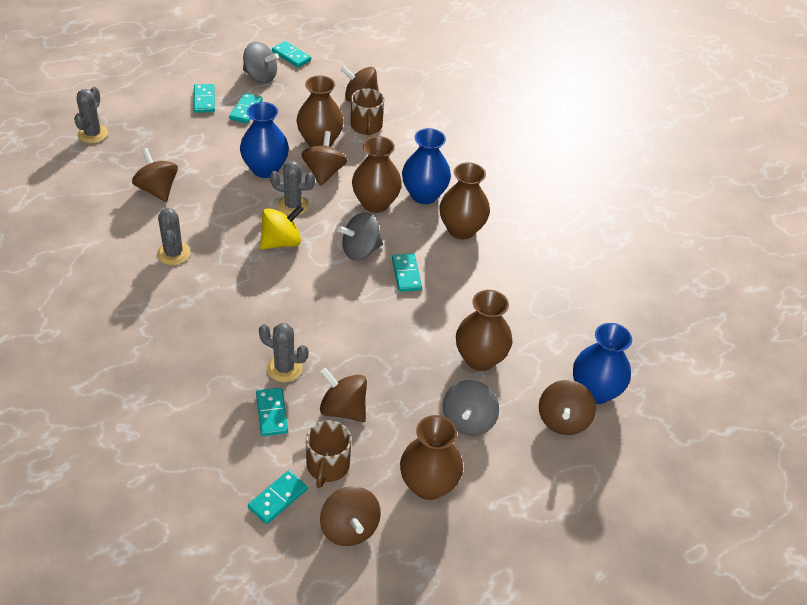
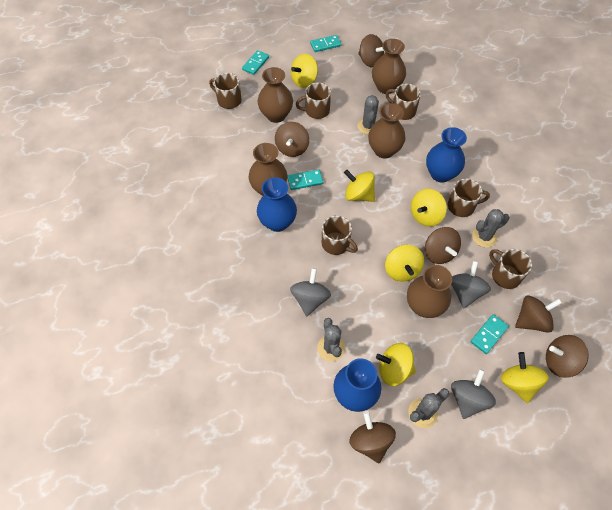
brown mug: 2 -> 6
turquoise domino: 6 -> 4
yellow spinning top: 1 -> 6

